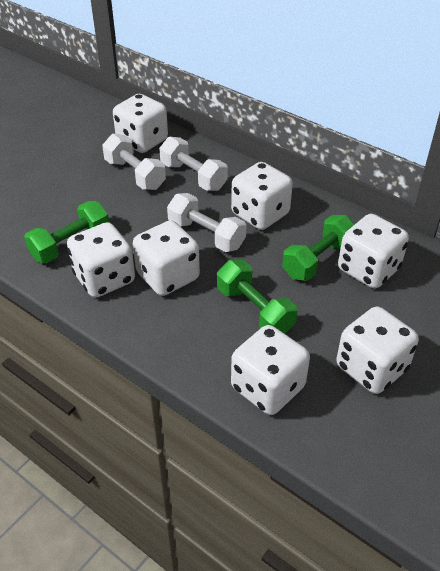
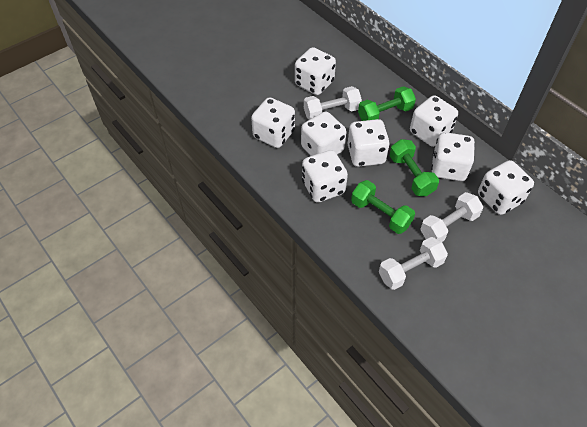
white dice: 7 -> 8

